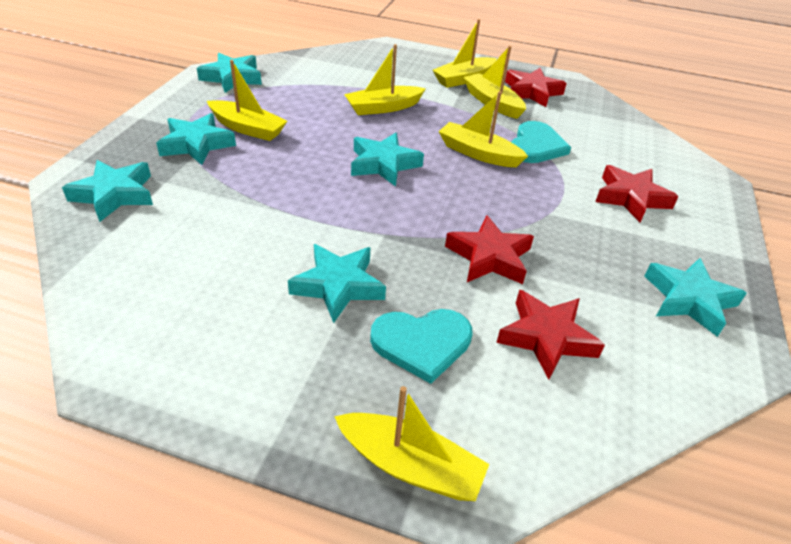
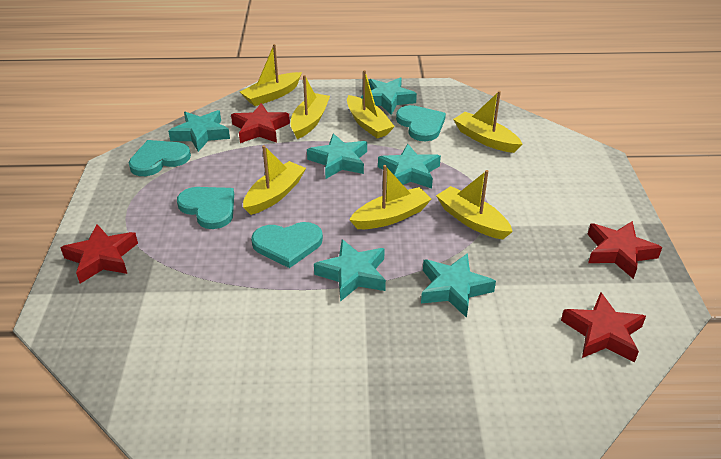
turquoise heart: 2 -> 4
yellow boat: 6 -> 7

